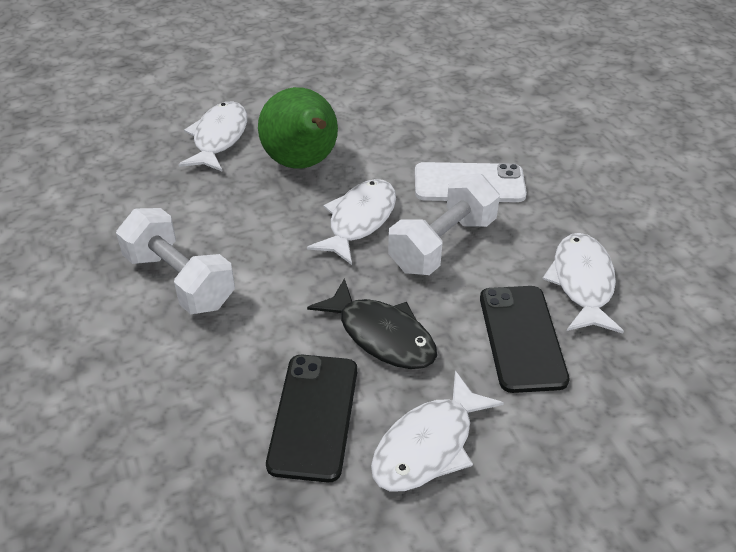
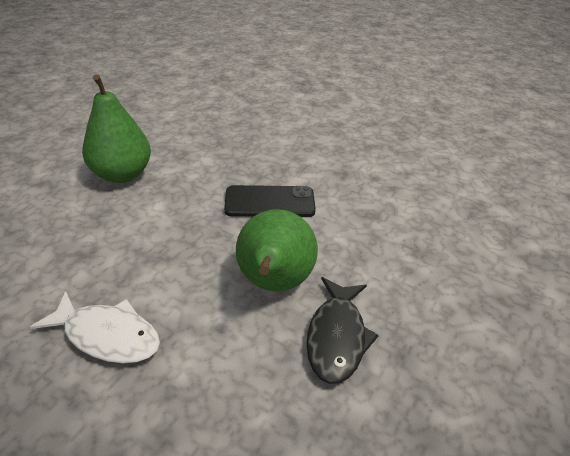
black phone: 2 -> 1
green pear: 1 -> 2
white dumbbell: 2 -> 0
white fish: 4 -> 1
white phone: 1 -> 0

